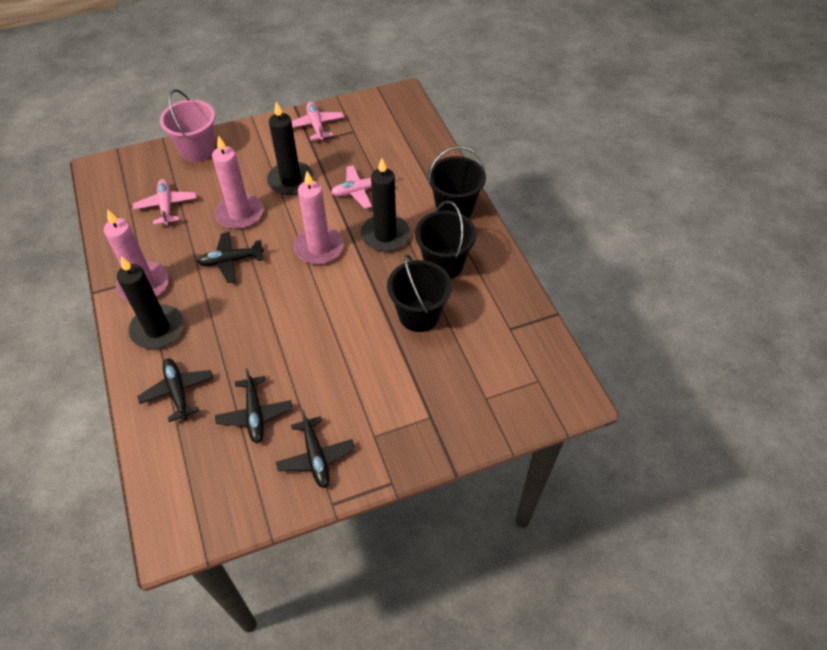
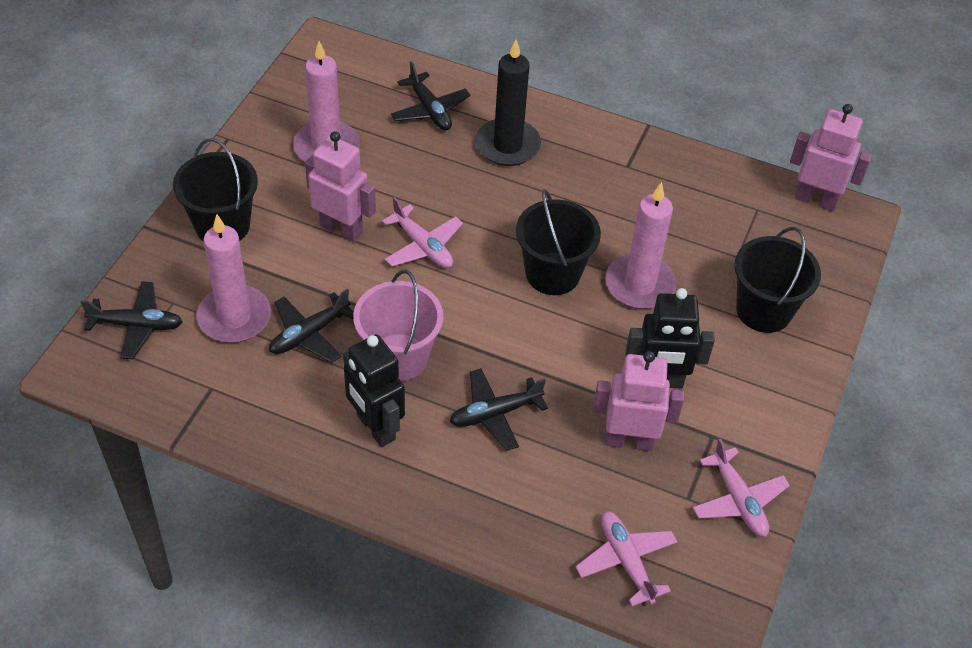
black candle: 3 -> 1
black robot: 0 -> 2
pink robot: 0 -> 3

